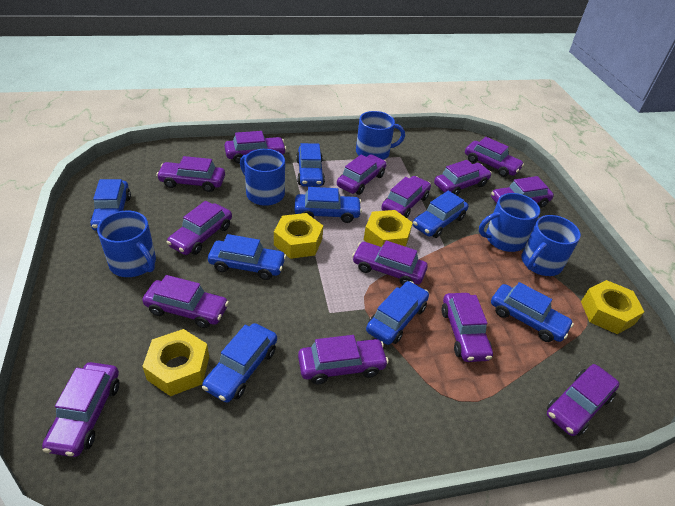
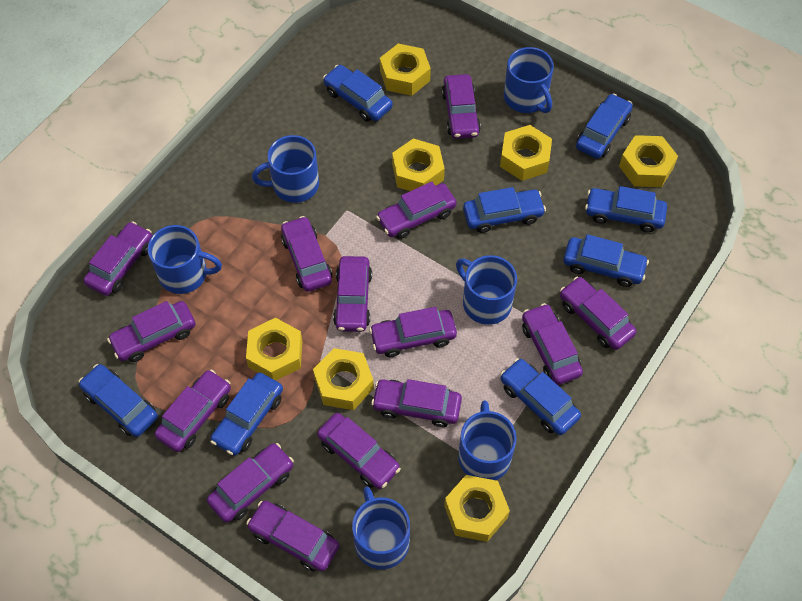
blue mug: 5 -> 6
yellow nut: 4 -> 7

